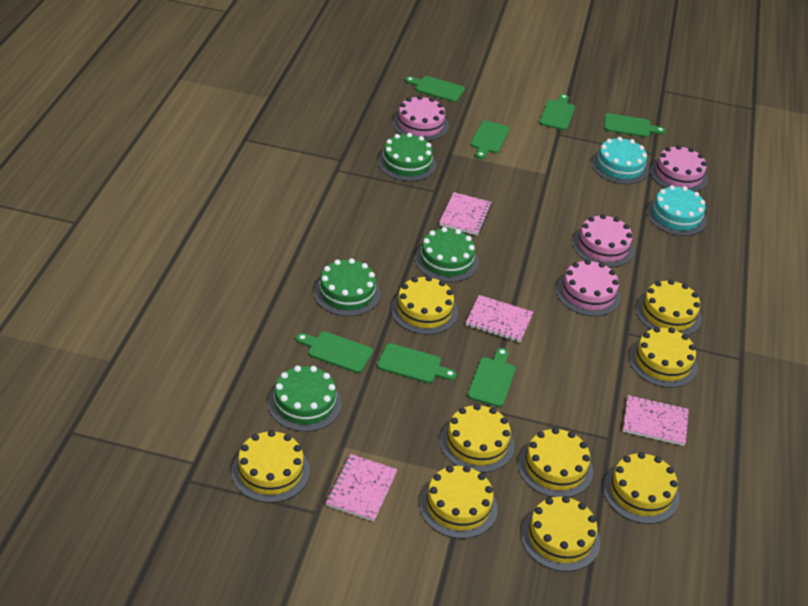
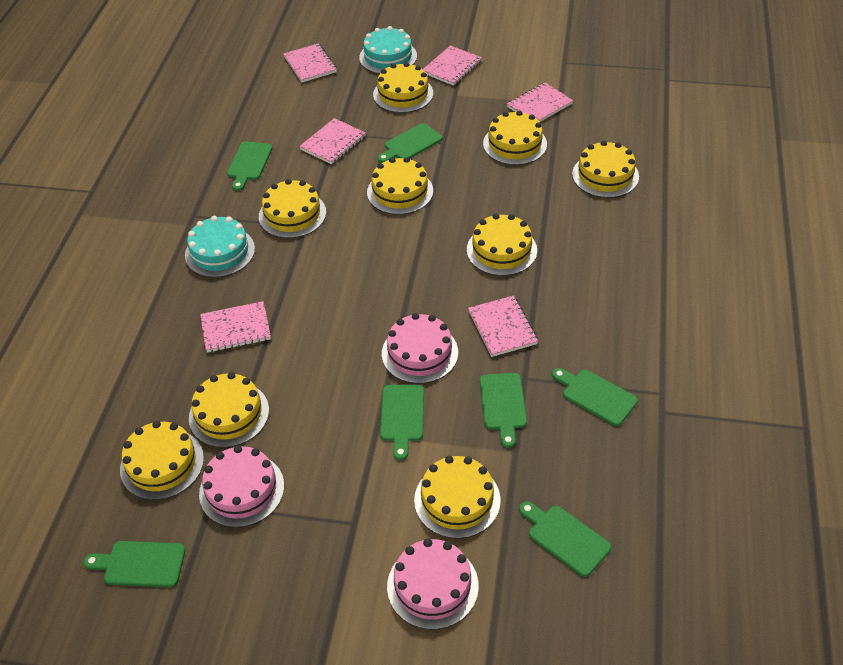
green cake: 4 -> 0
pink cake: 4 -> 3
pink notebook: 4 -> 6

